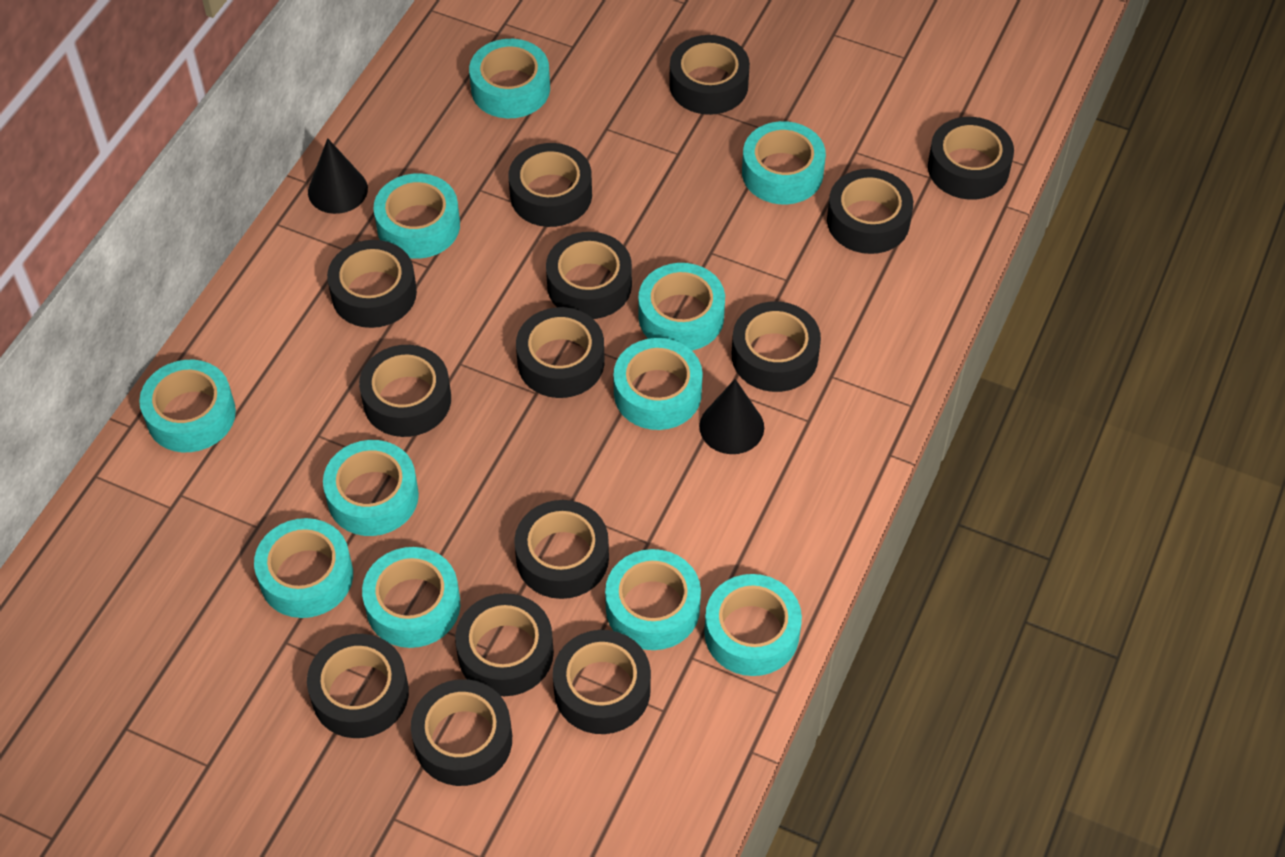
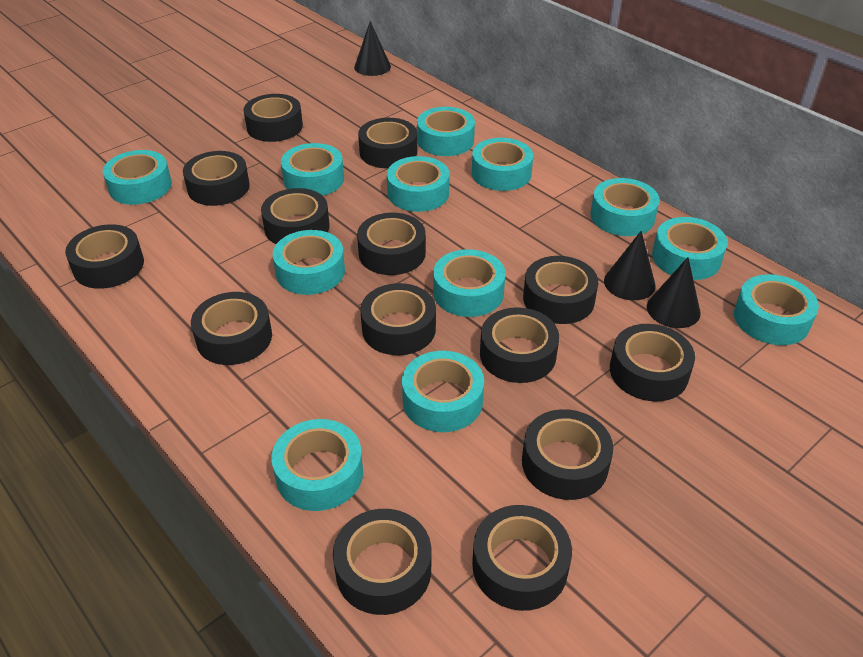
black cone: 2 -> 3
turquoise tape: 11 -> 12

